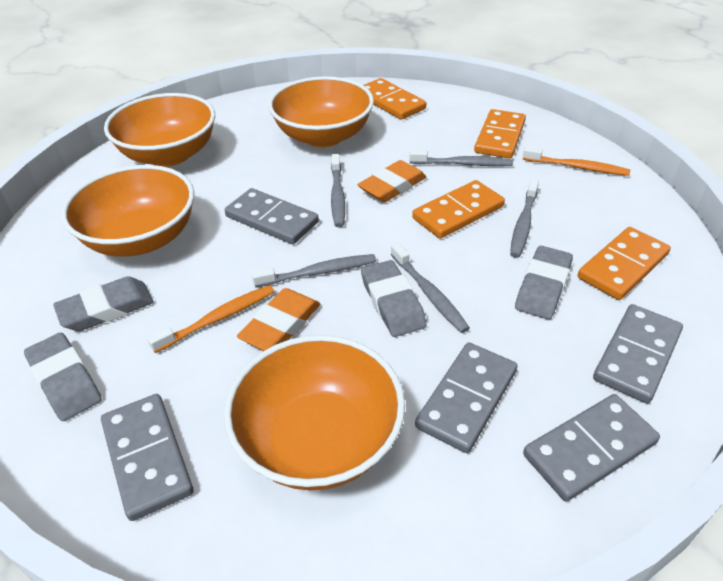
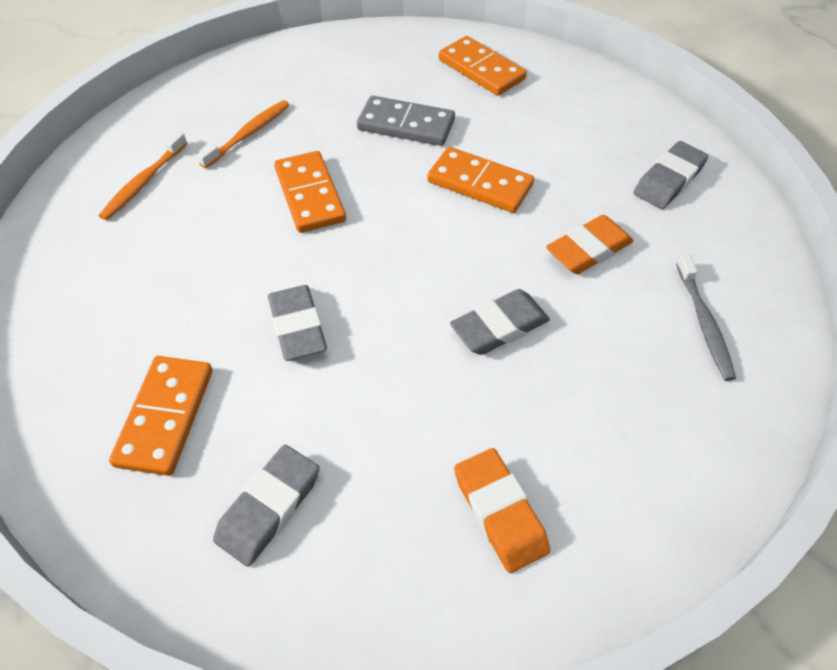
grey domino: 5 -> 1
grey toothbrush: 5 -> 1
orange bowl: 4 -> 0

